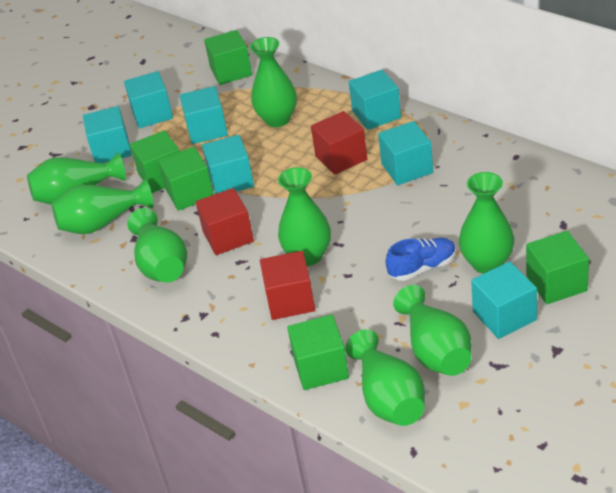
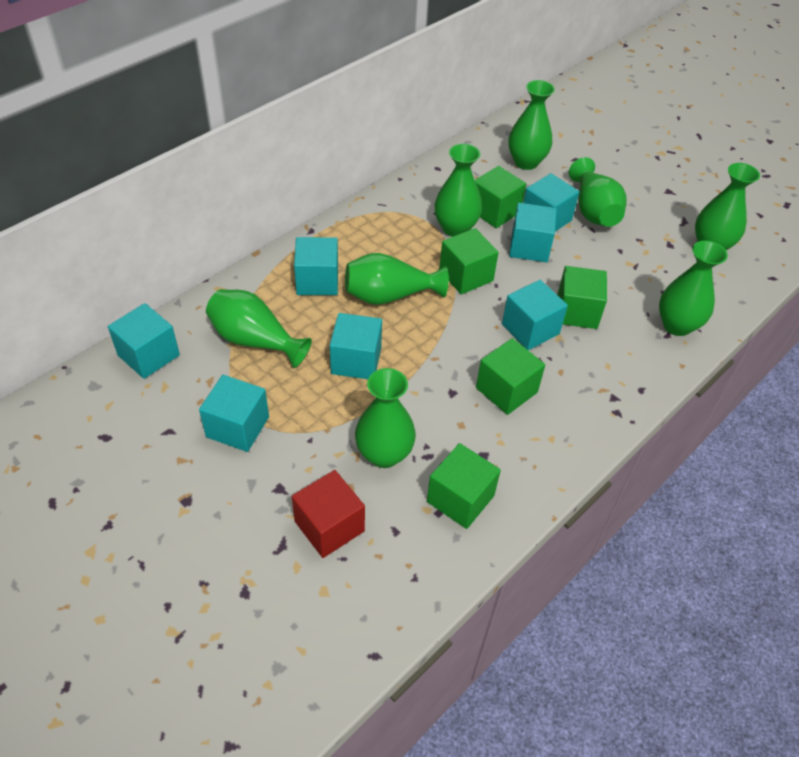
blue shoe: 1 -> 0
red cube: 3 -> 1

